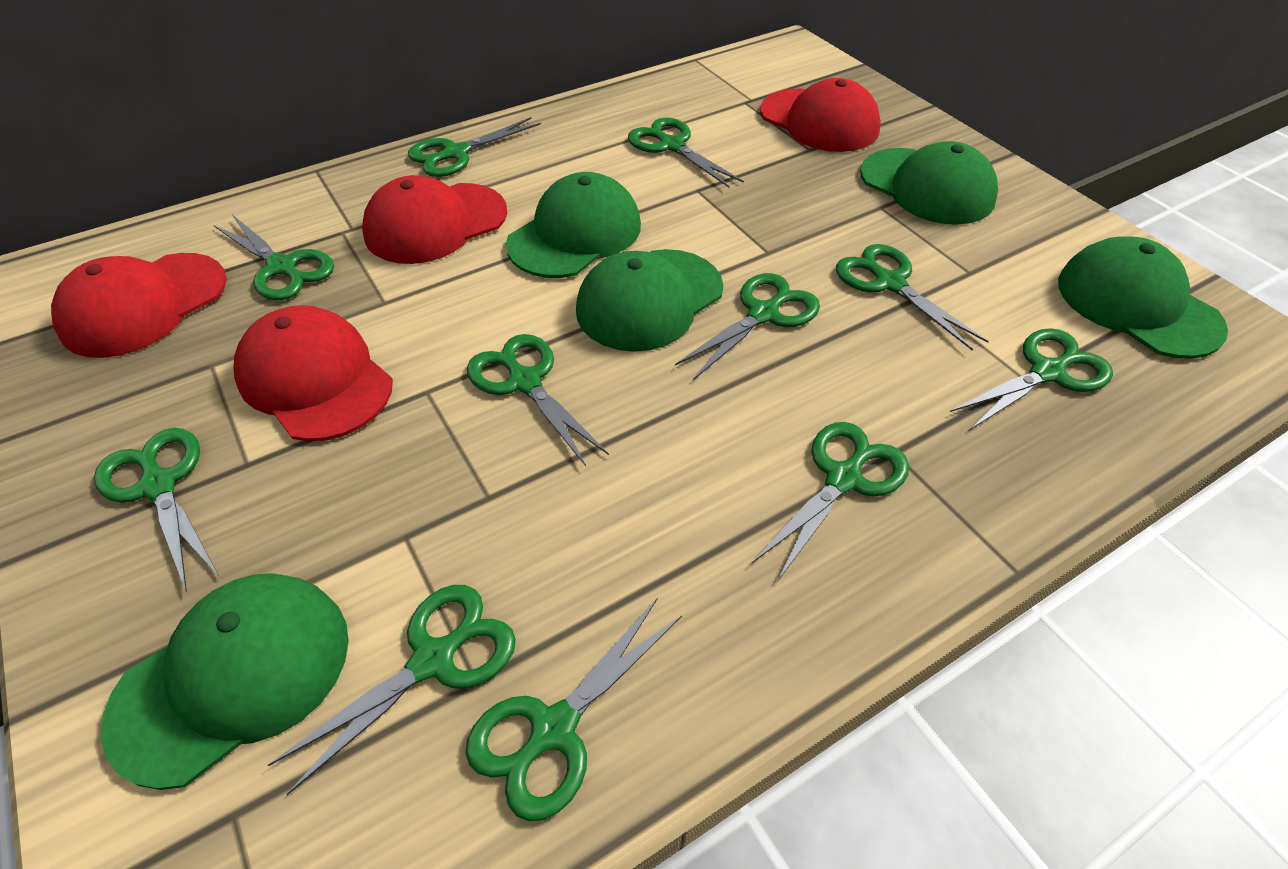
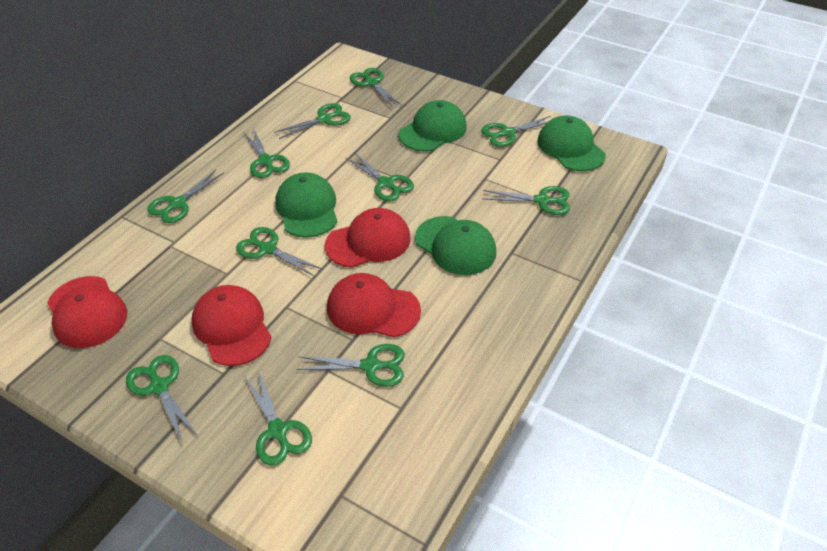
green cap: 5 -> 4

